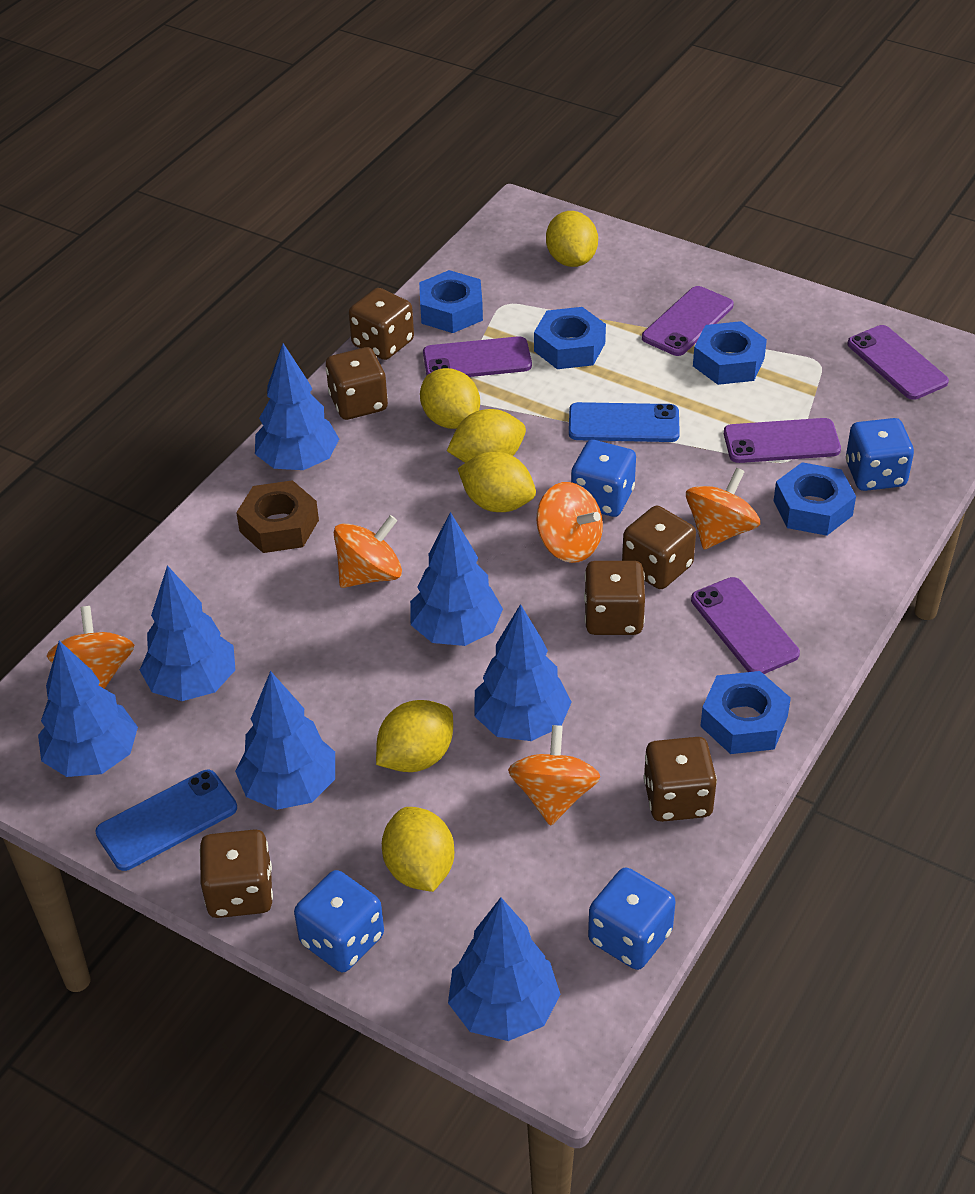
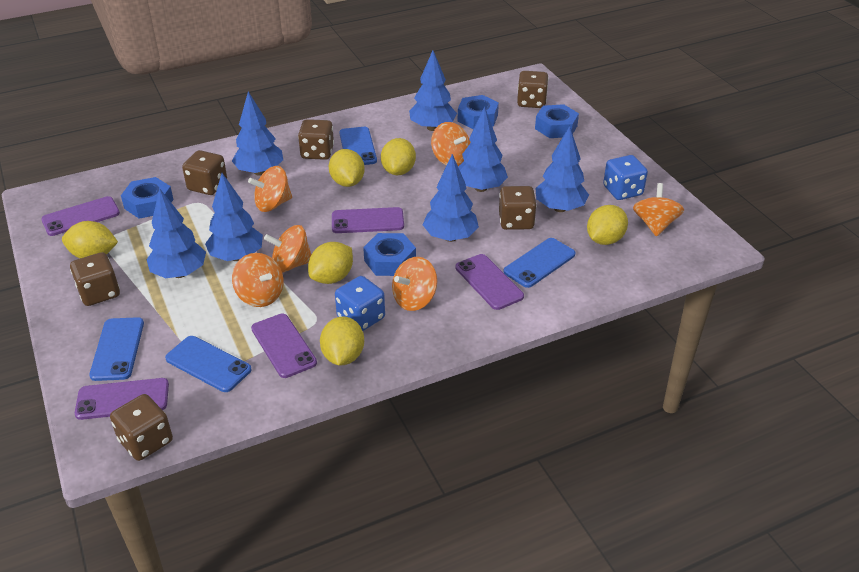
blue dice: 4 -> 2
blue nut: 5 -> 4
blue phone: 2 -> 4
brown nut: 1 -> 0
orange spinning top: 5 -> 6

